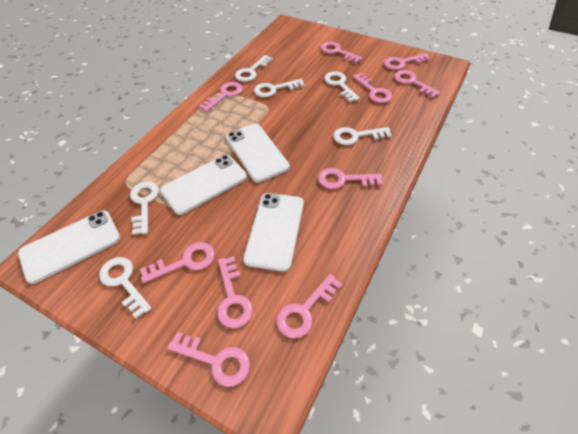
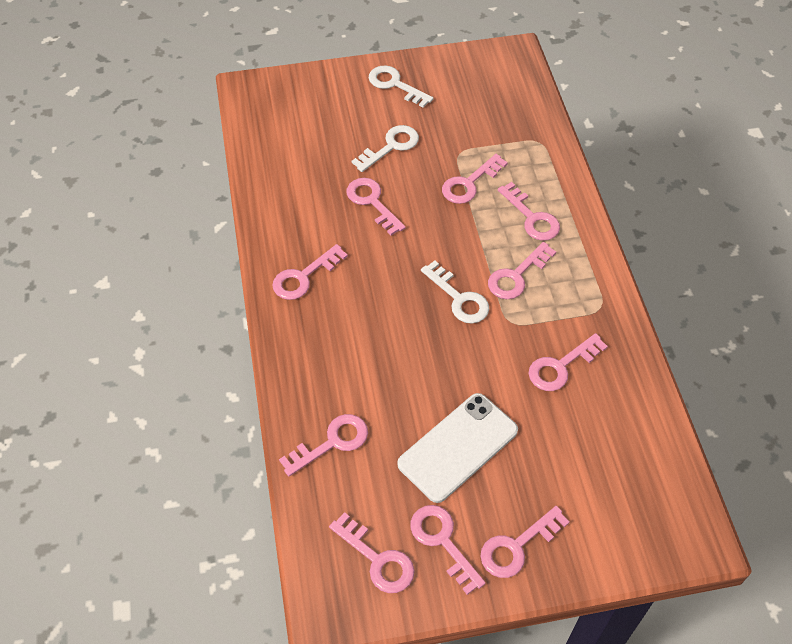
white key: 6 -> 3
white phone: 4 -> 1

